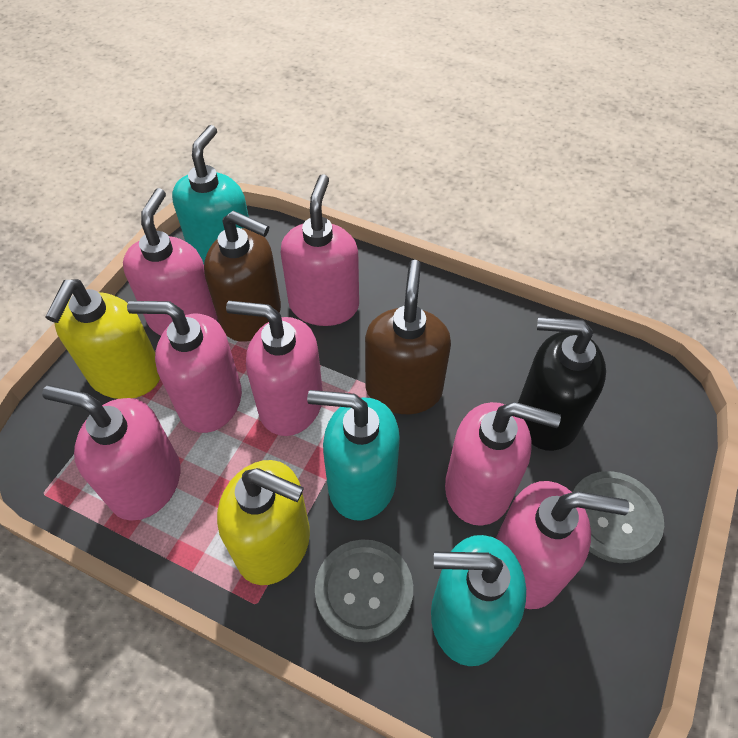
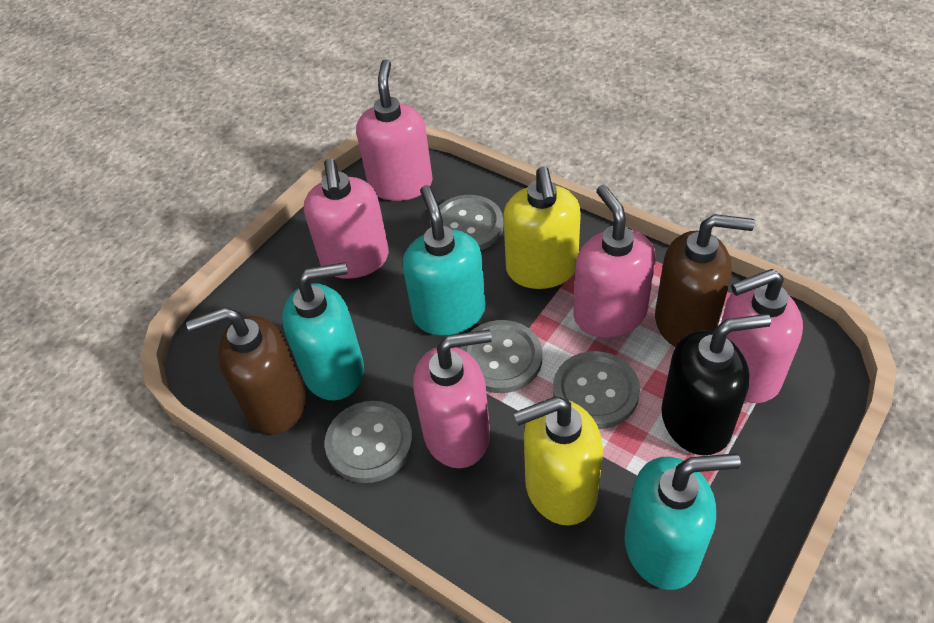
grey button: 2 -> 4
pink soap dispenser: 7 -> 5

